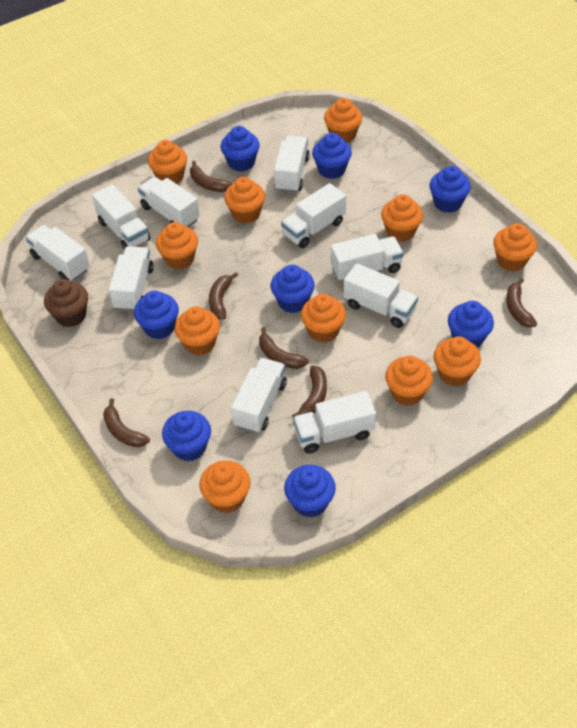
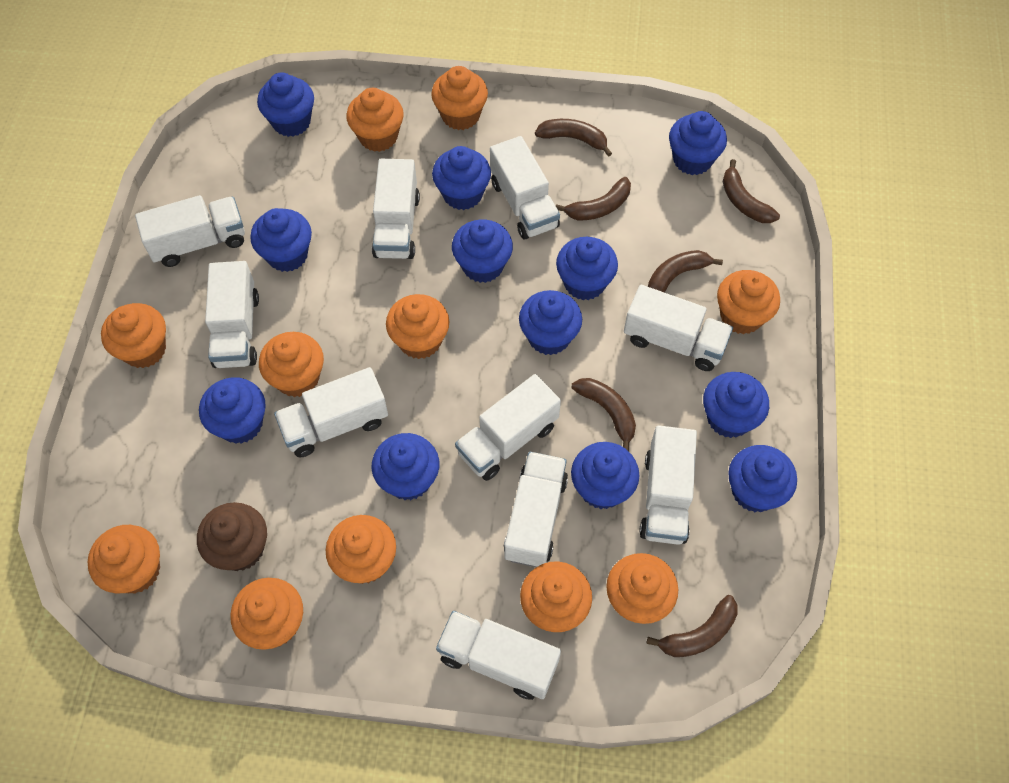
blue cupcake: 8 -> 12

